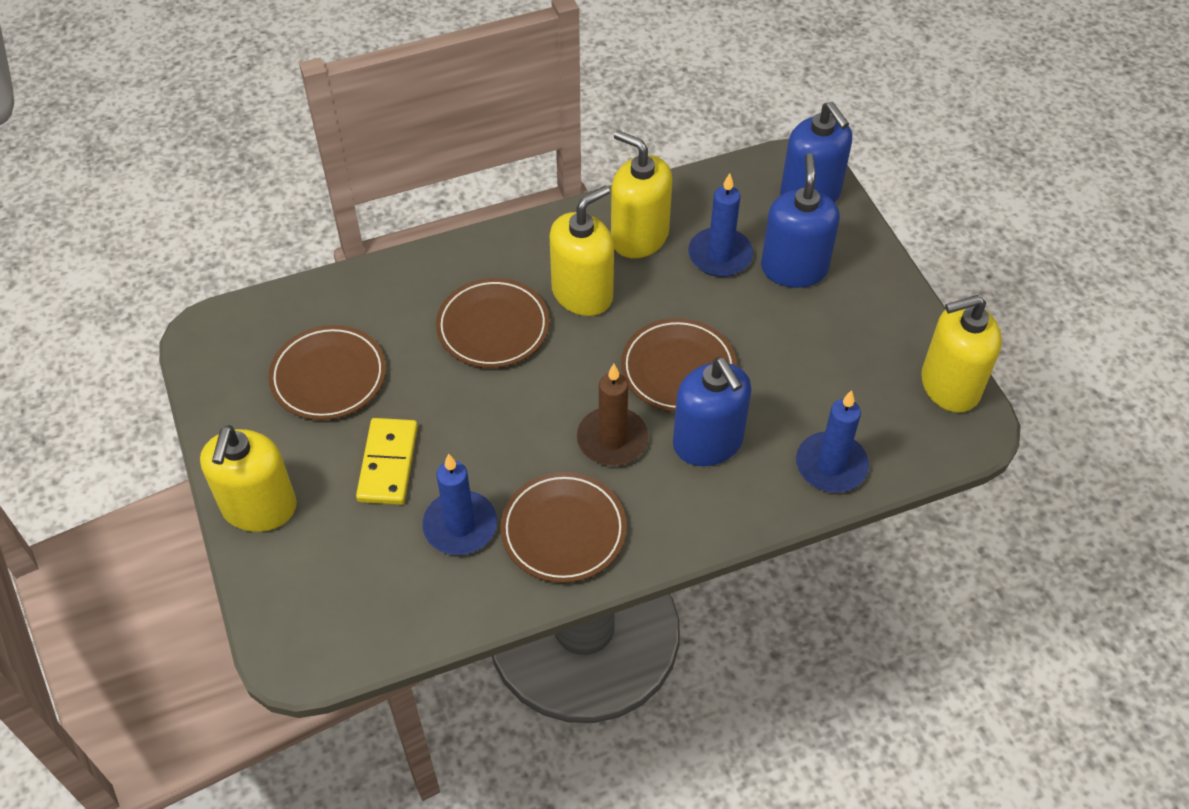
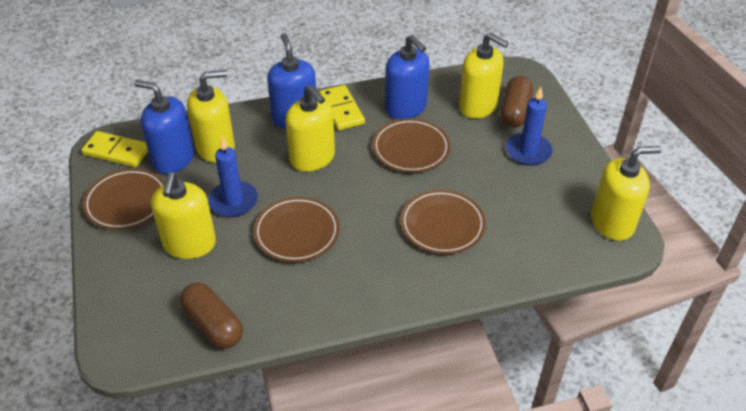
blue candle: 3 -> 2
brown candle: 1 -> 0
brown capsule: 0 -> 2
yellow domino: 1 -> 2
yellow soap dispenser: 4 -> 5

